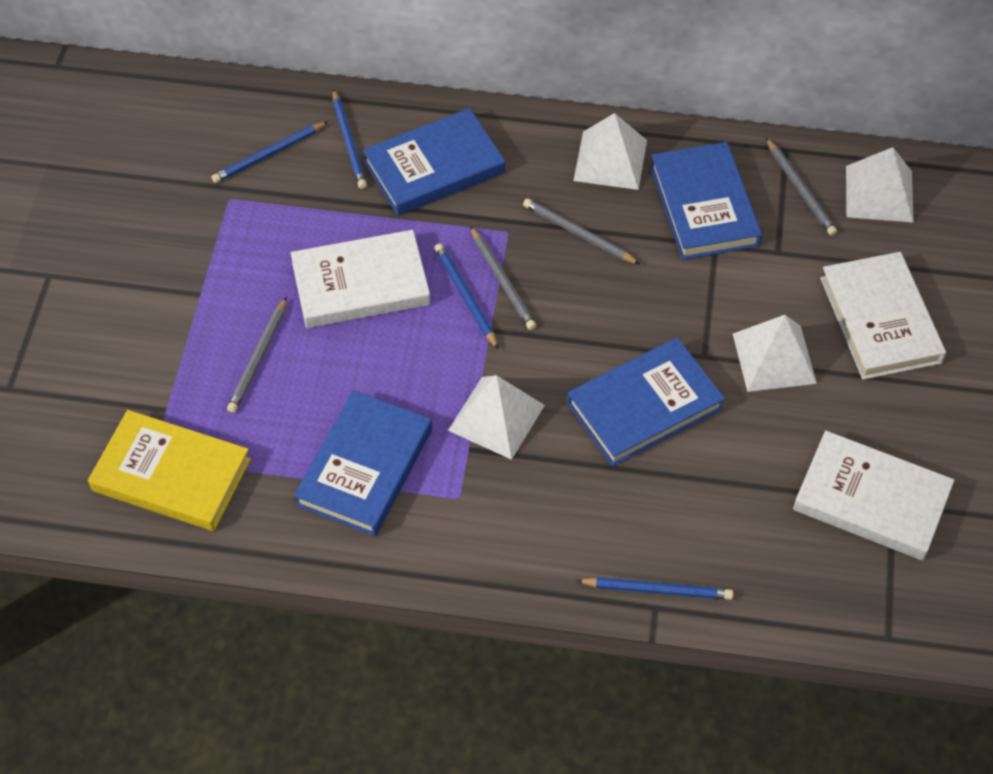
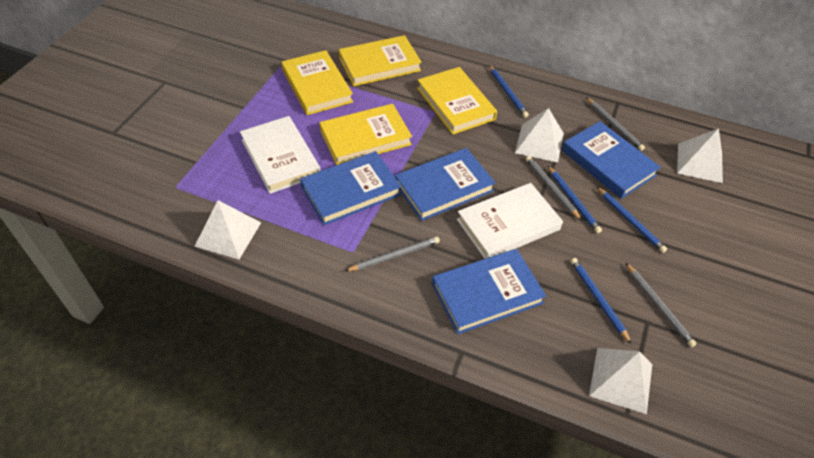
white book: 3 -> 2
yellow book: 1 -> 4

